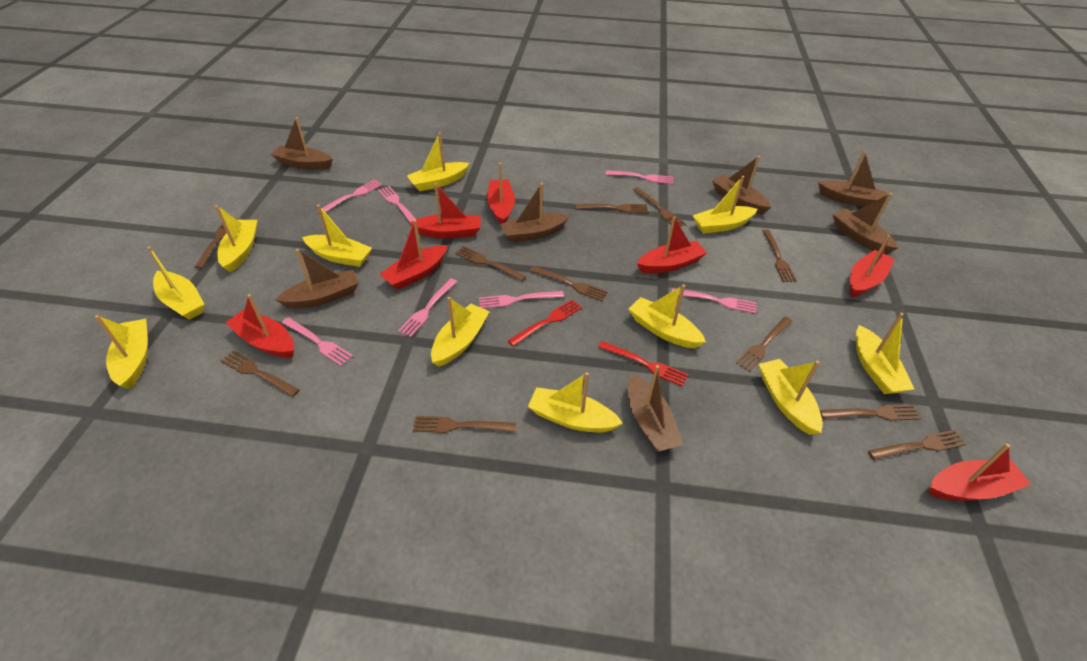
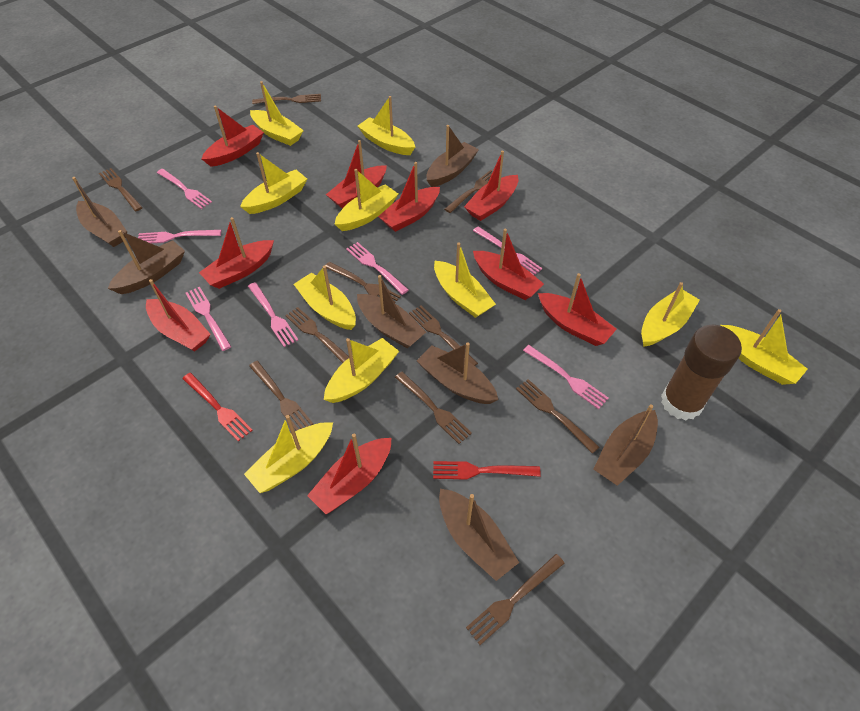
brown fork: 11 -> 10
brown glue stick: 0 -> 1
red boat: 7 -> 9
yellow boat: 11 -> 10

